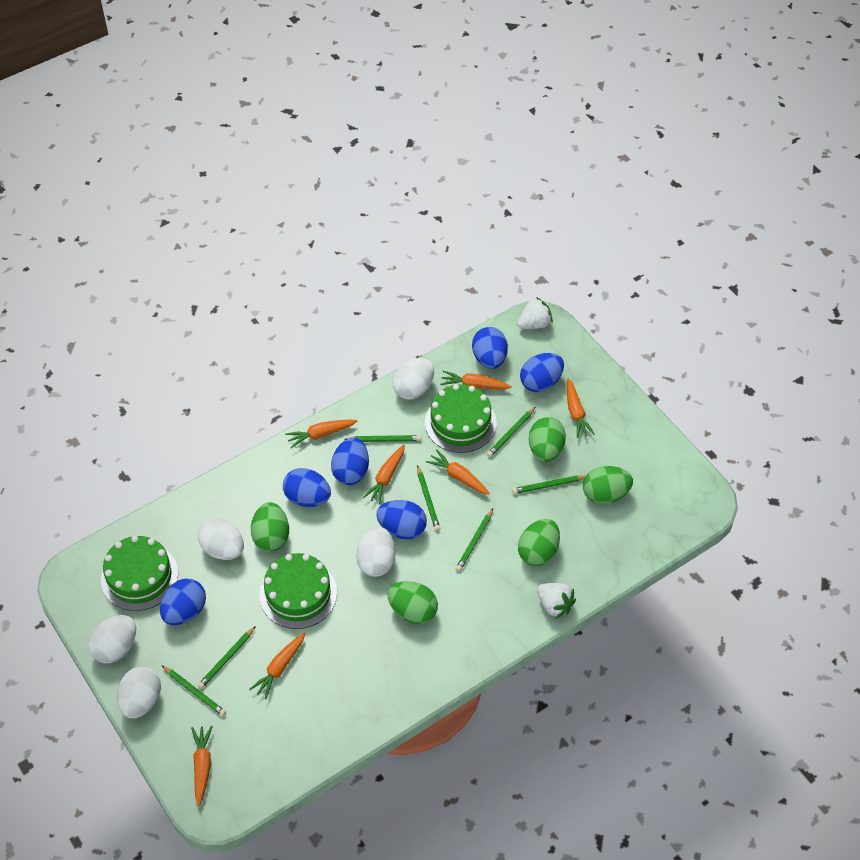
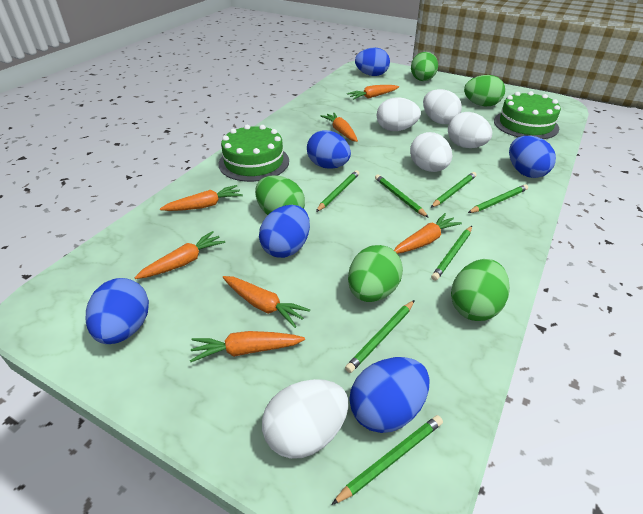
green cake: 3 -> 2
white strawberry: 2 -> 0

